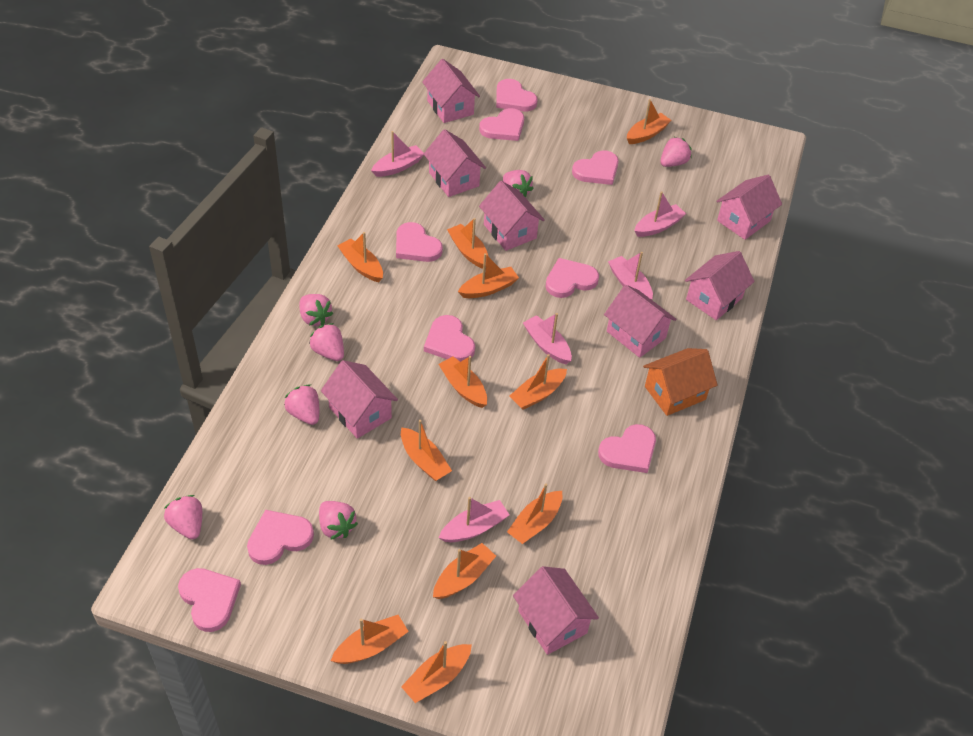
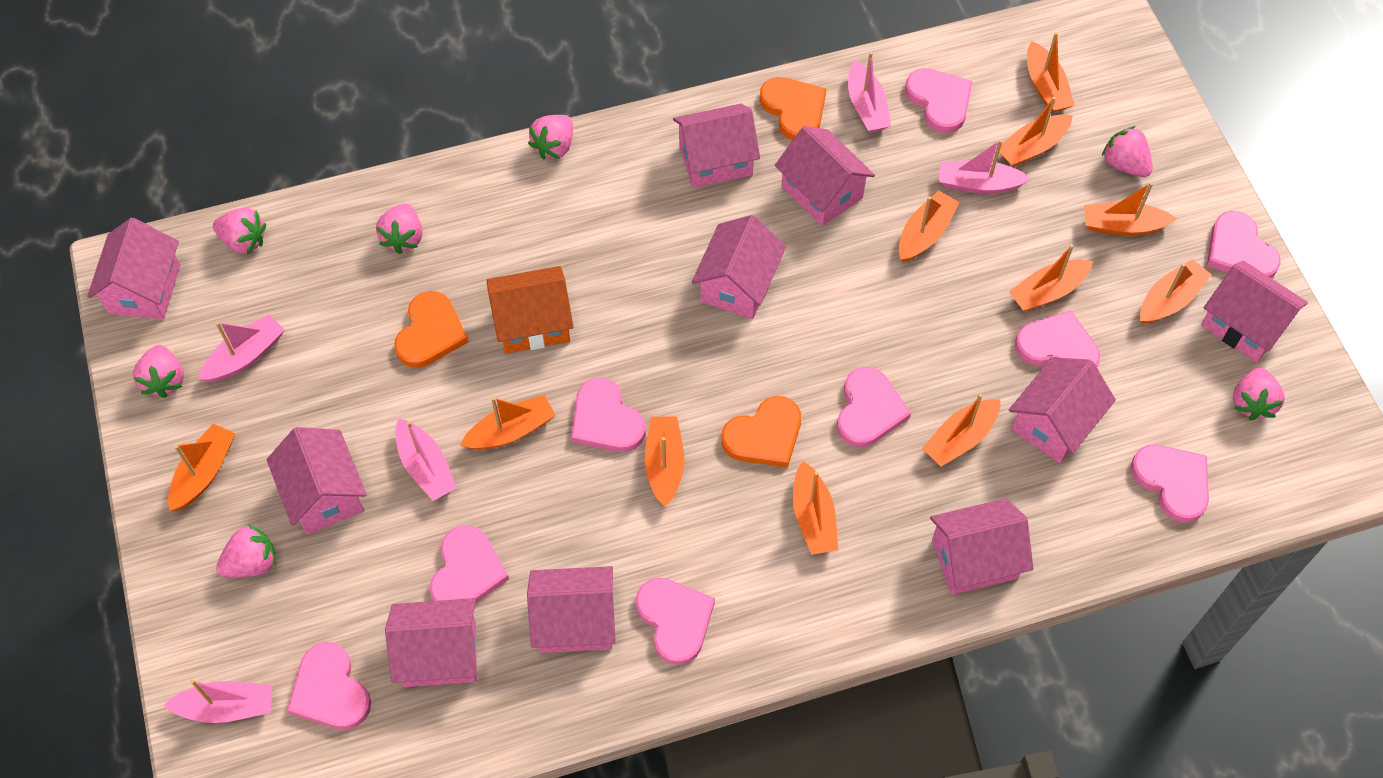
orange heart: 0 -> 3
pink house: 8 -> 10

